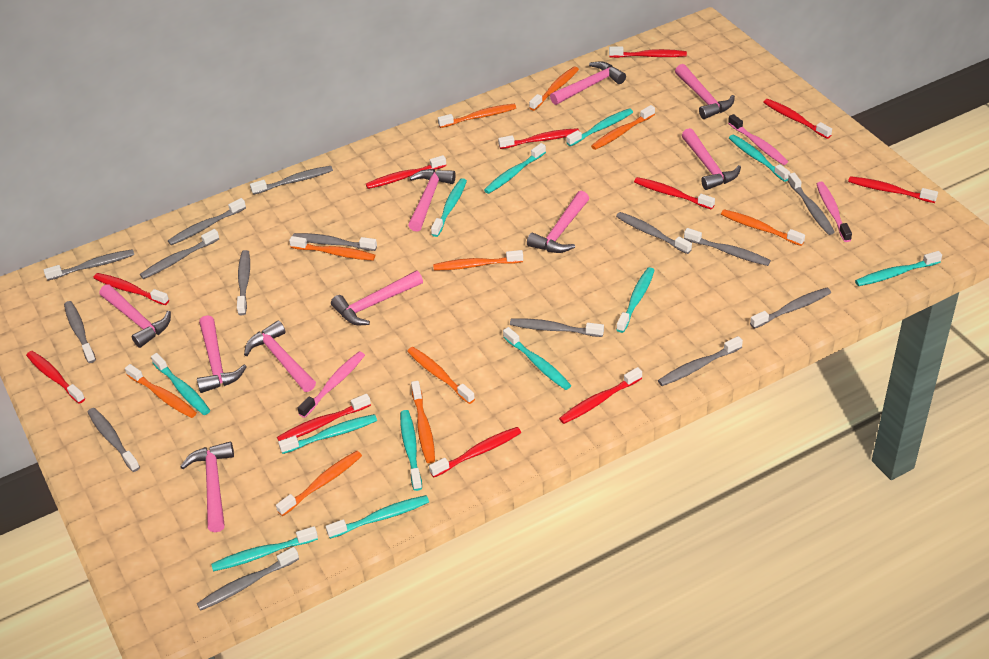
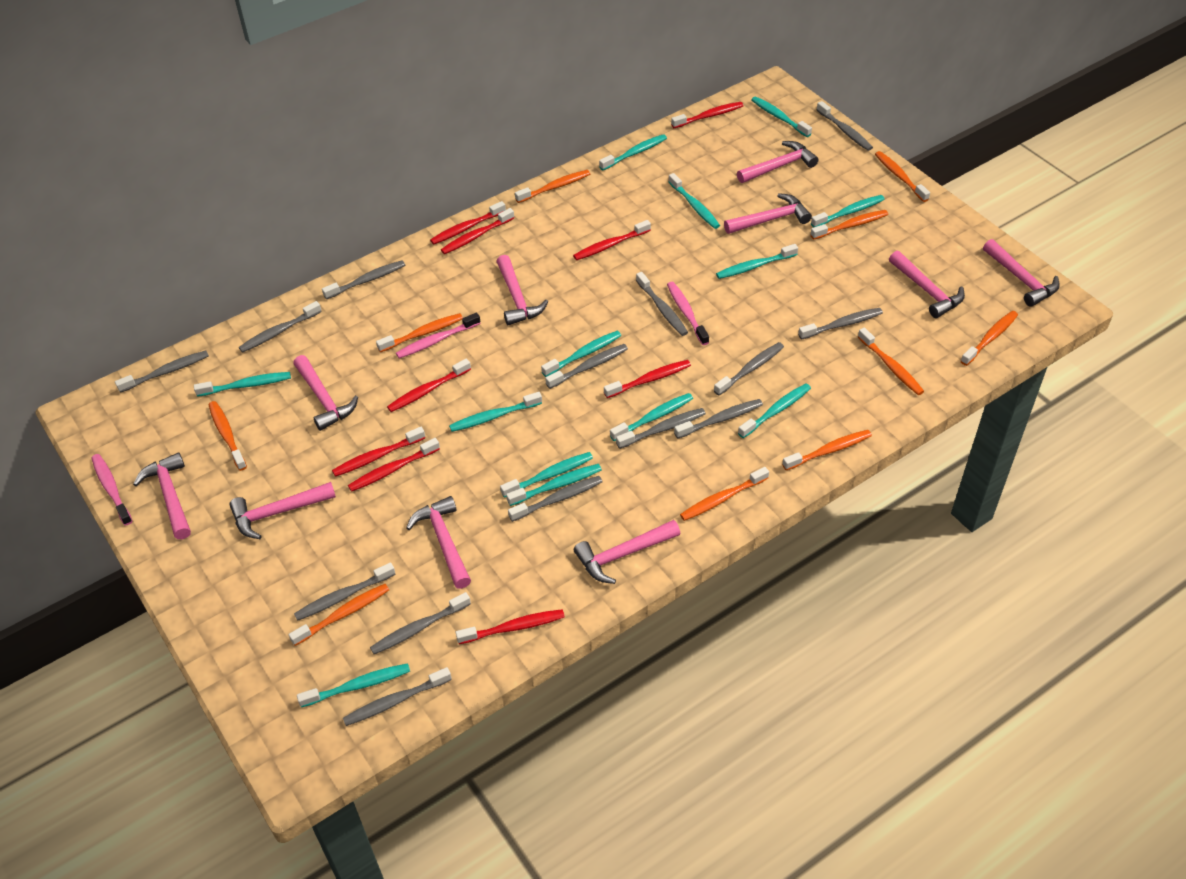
grey toothbrush: 15 -> 14
red toothbrush: 11 -> 9
turquoise toothbrush: 12 -> 13

